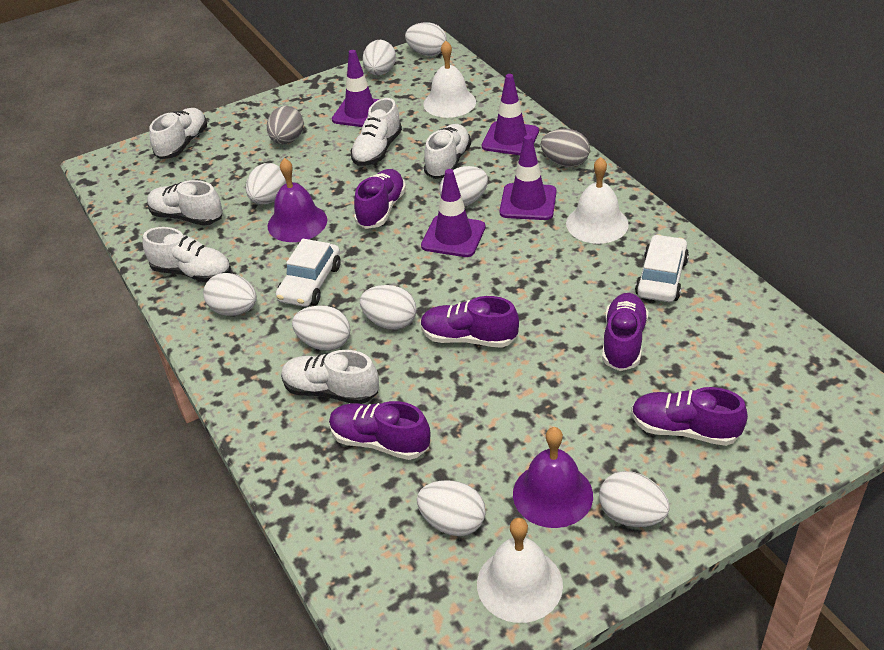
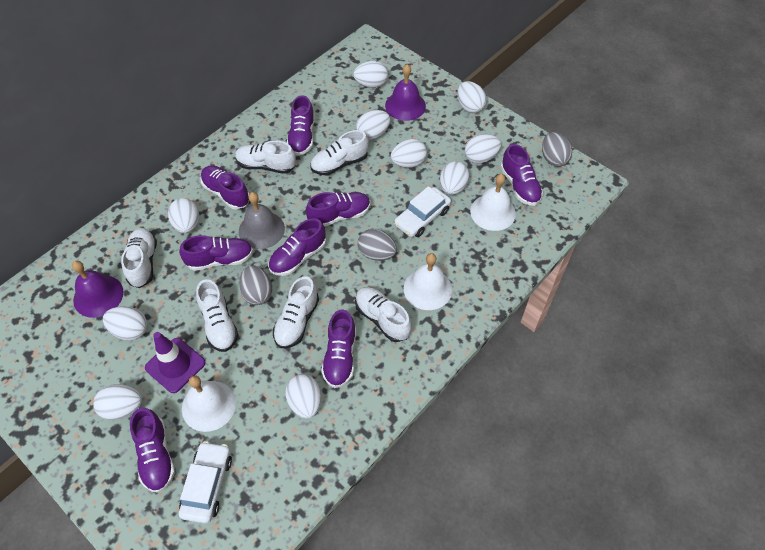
grey bell: 0 -> 1
grey egg: 2 -> 3
purple shoe: 5 -> 8
purple traffic cone: 4 -> 1
white egg: 9 -> 10

